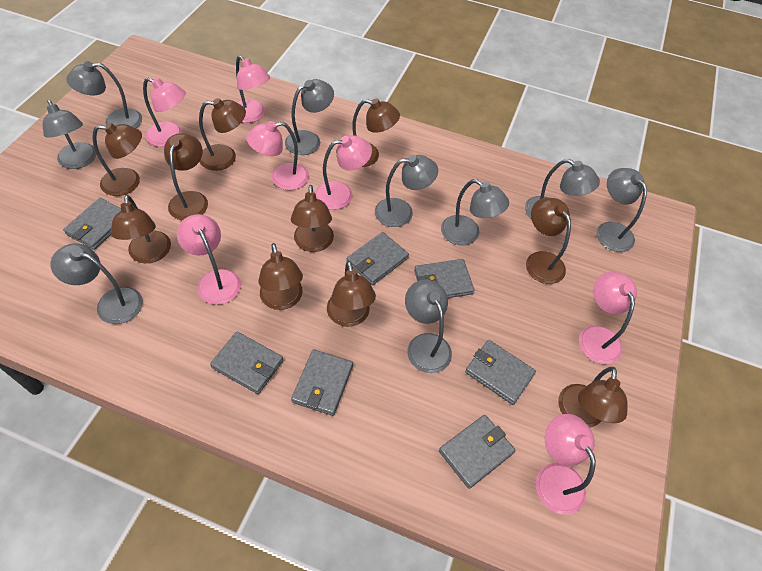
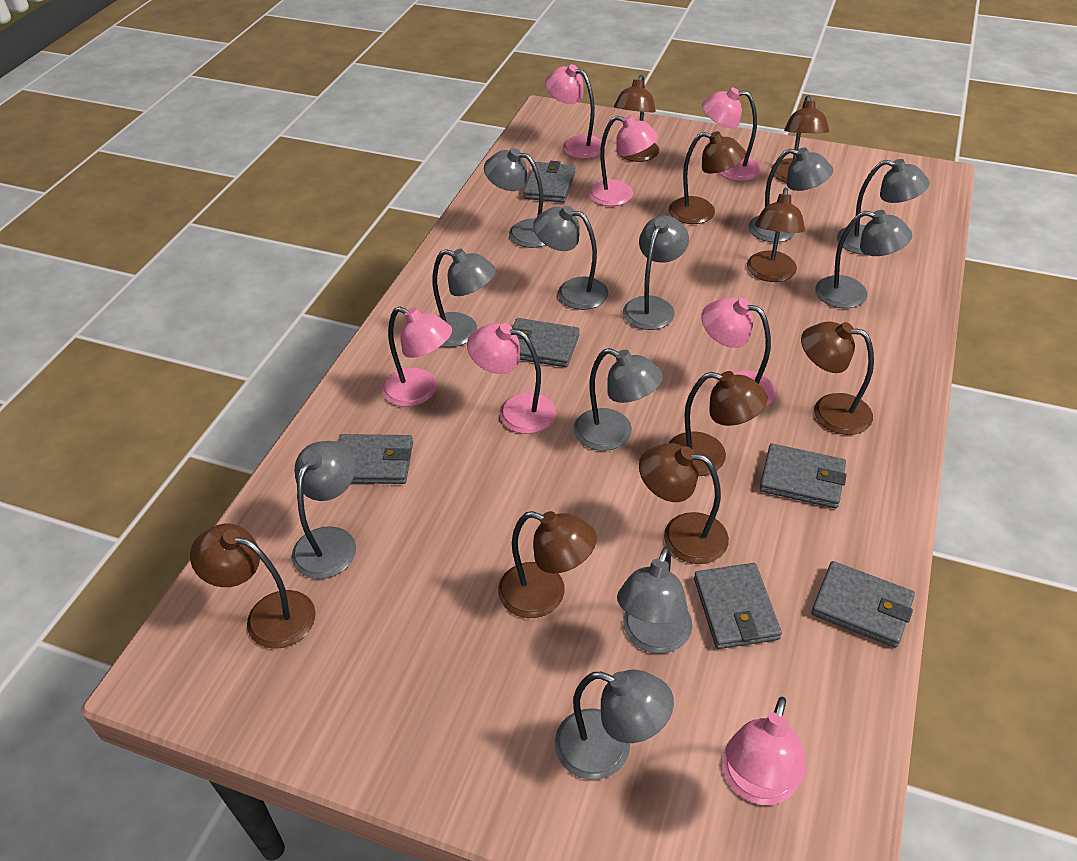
brown lamp: 10 -> 9
grey lamp: 9 -> 11
grey wallet: 7 -> 6

